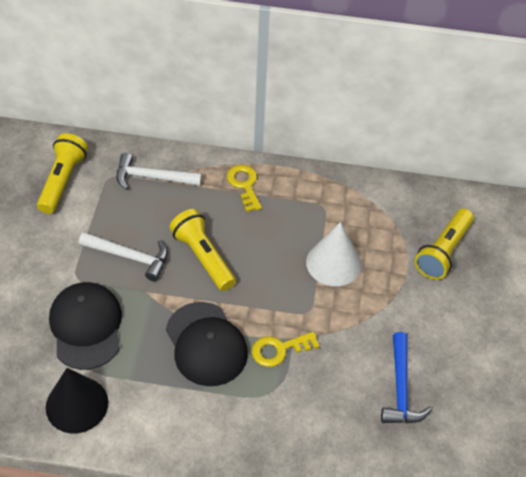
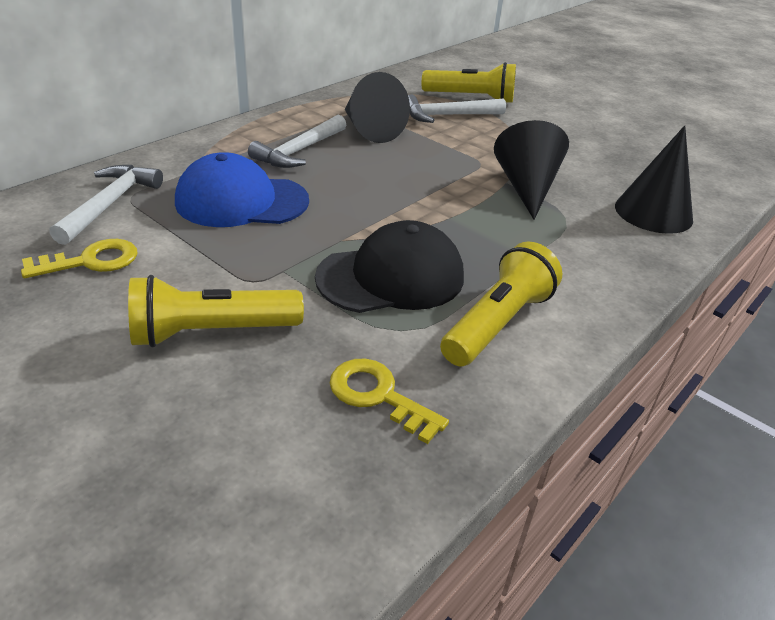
black cap: 2 -> 1
black cone: 1 -> 3
blue cap: 0 -> 1
blue hammer: 1 -> 0
white cone: 1 -> 0
white hammer: 2 -> 3

